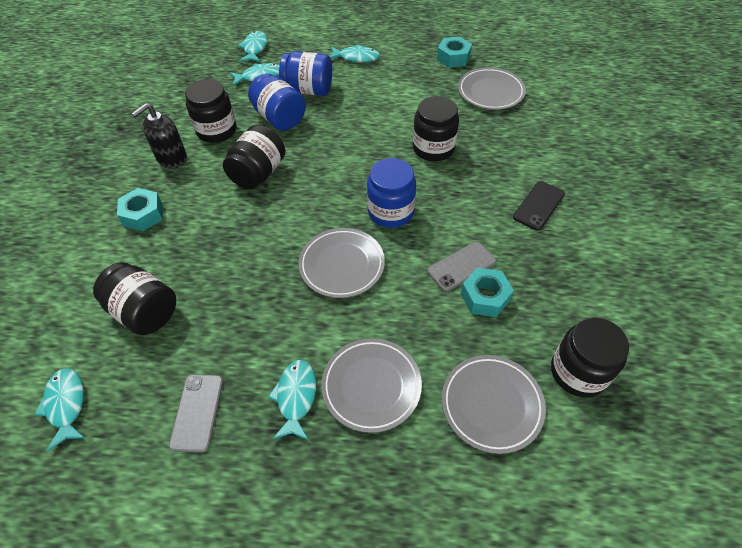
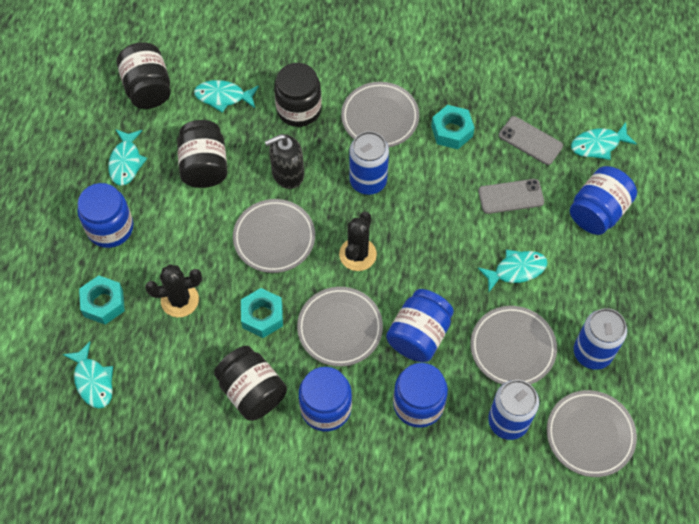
black cactus: 0 -> 2
black jar: 5 -> 4
black phone: 1 -> 0
blue can: 0 -> 3
blue jar: 3 -> 5
grey plate: 4 -> 5

